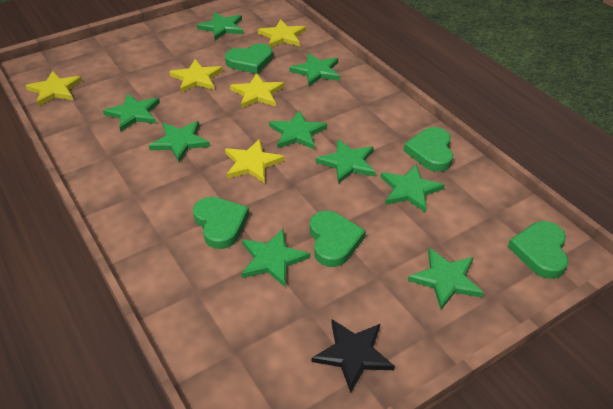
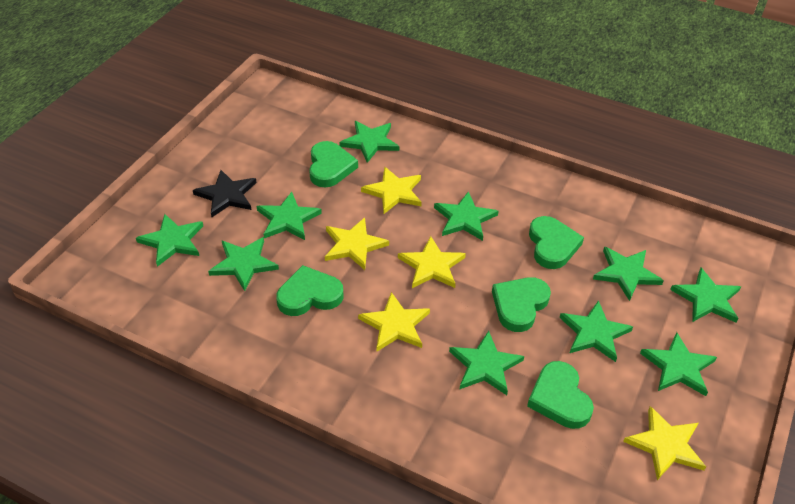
green star: 9 -> 10

